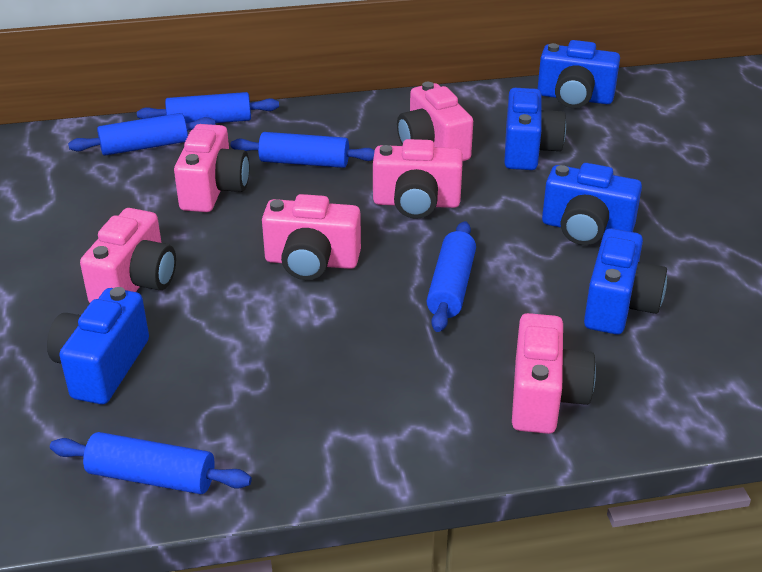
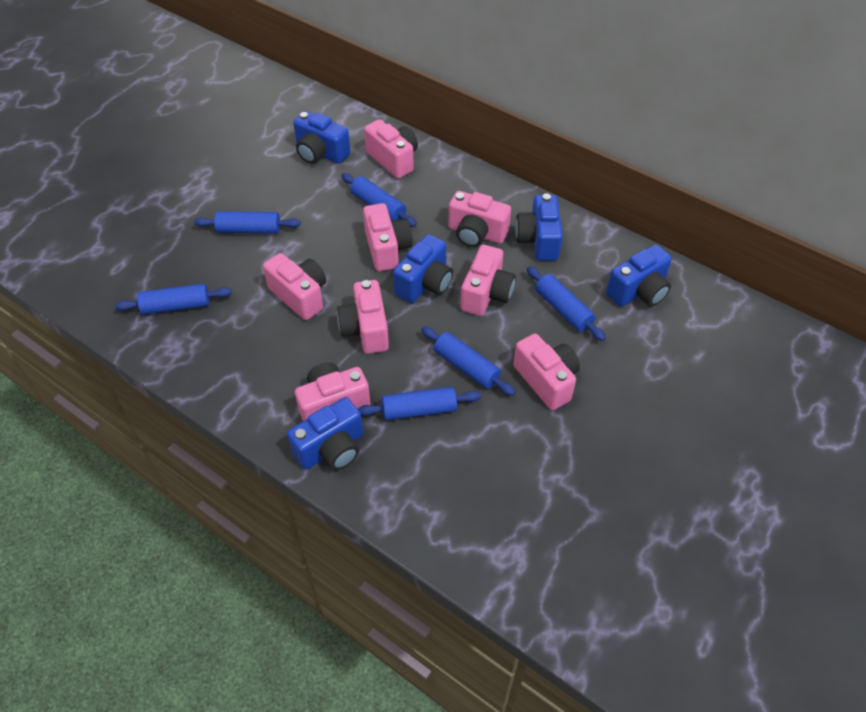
blue rolling pin: 5 -> 6
pink camera: 6 -> 8

